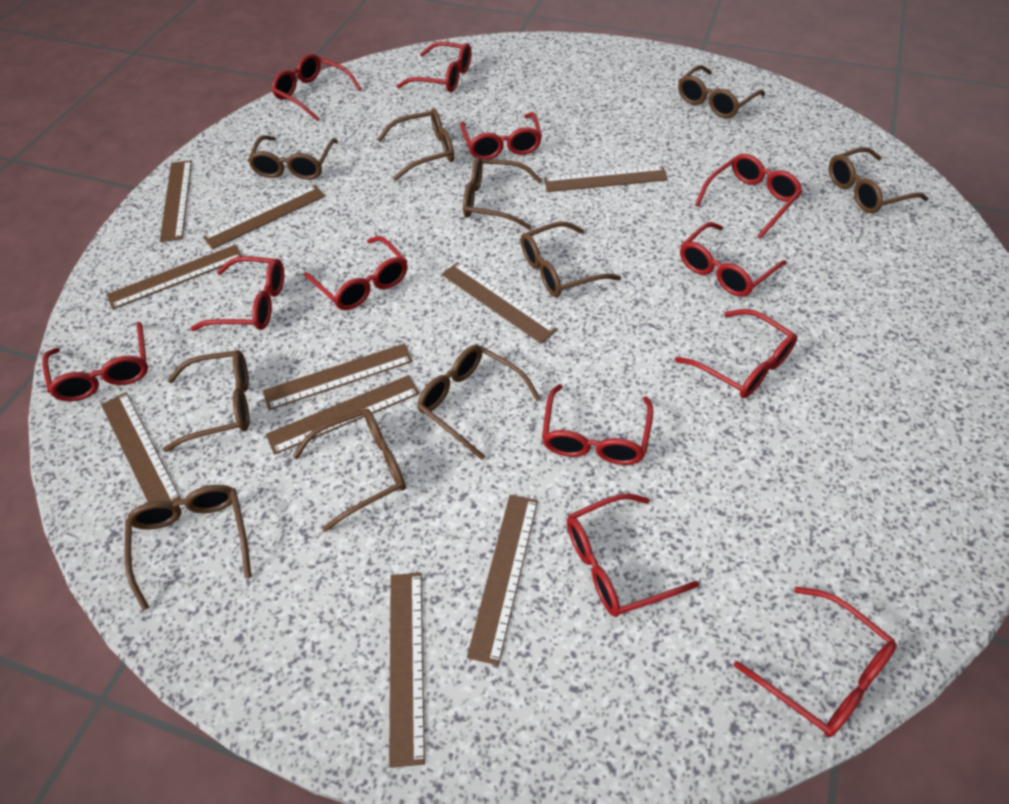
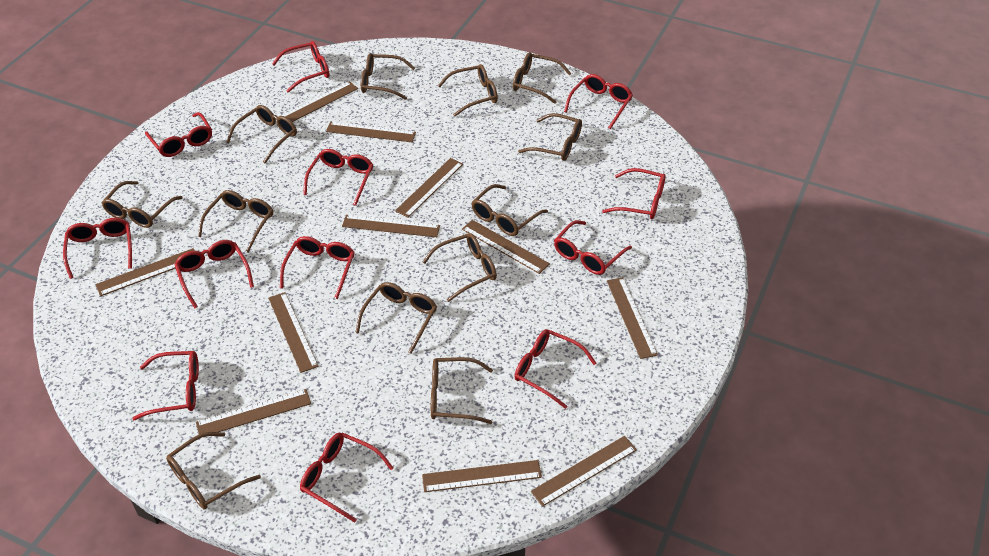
brown glasses: 10 -> 12
brown ruler: 10 -> 11

